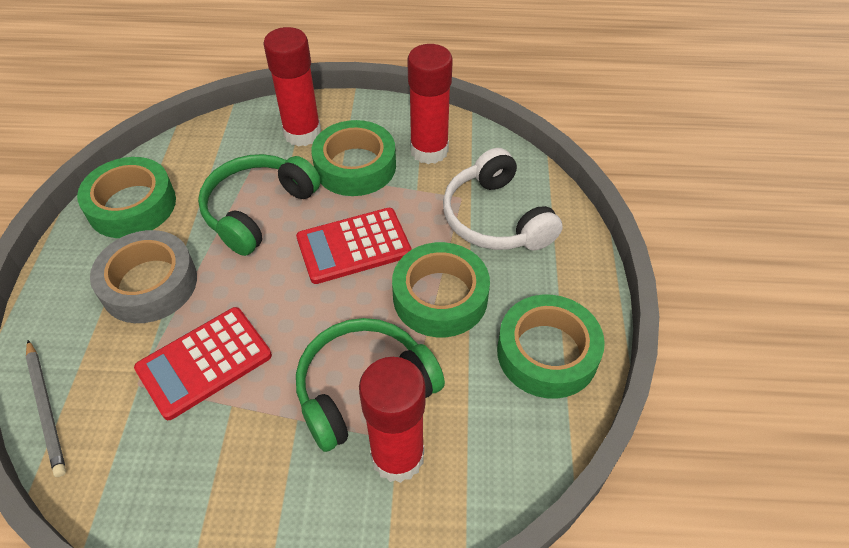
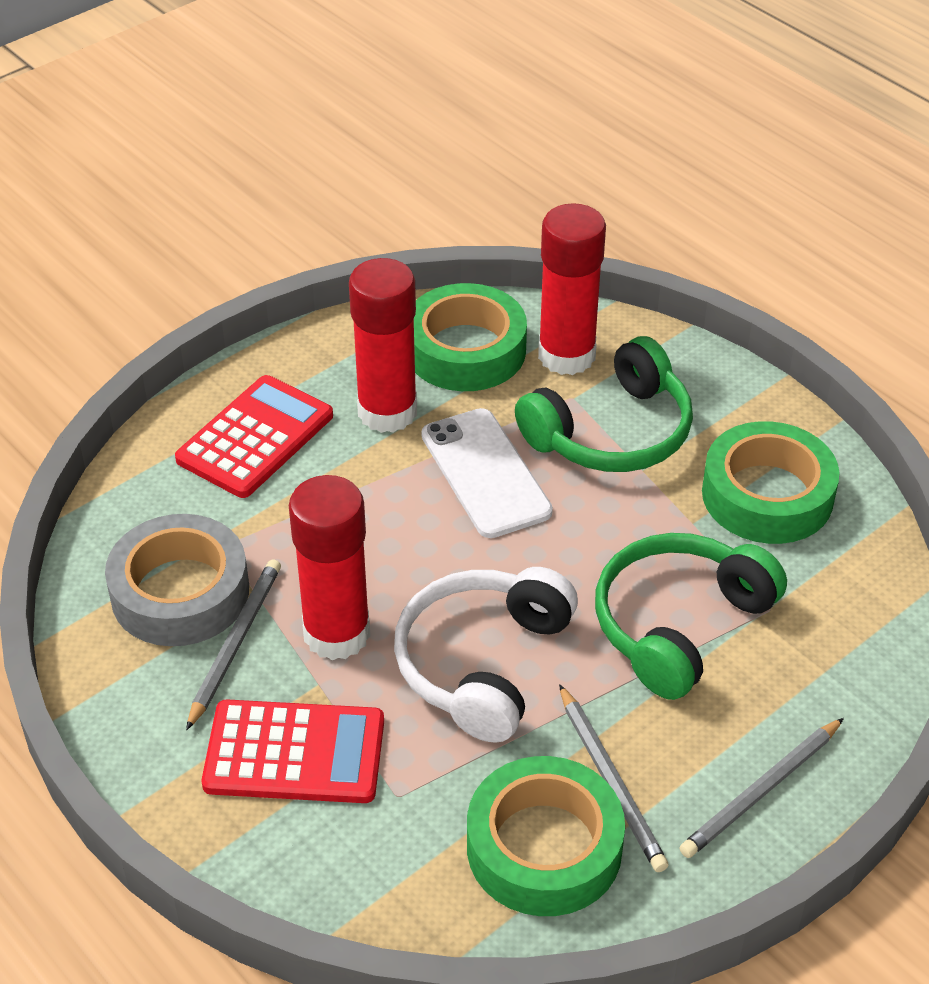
green tape: 4 -> 3
grey pencil: 1 -> 3
white phone: 0 -> 1

